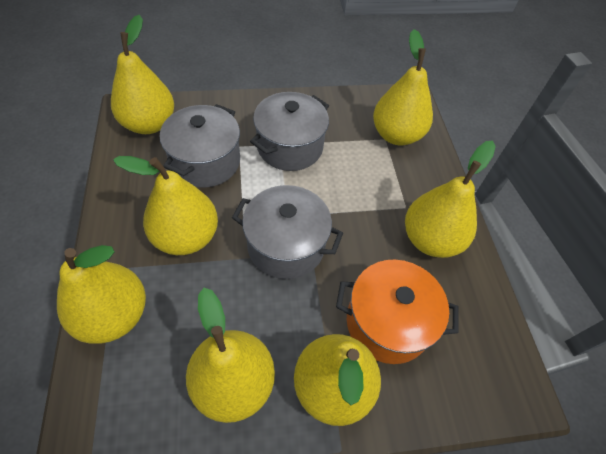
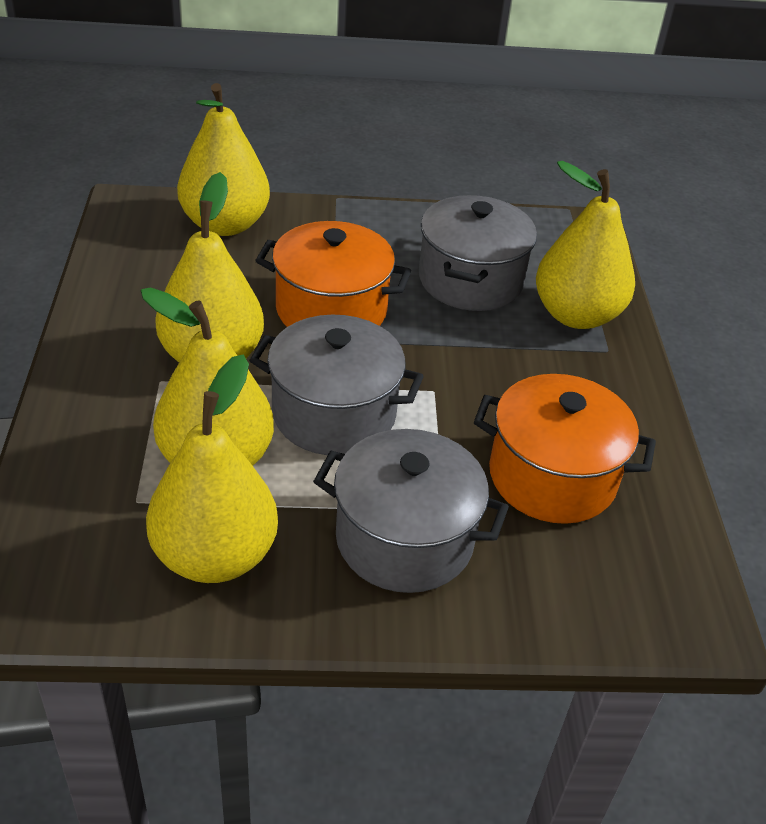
orange pot: 1 -> 2
yellow pear: 7 -> 5

